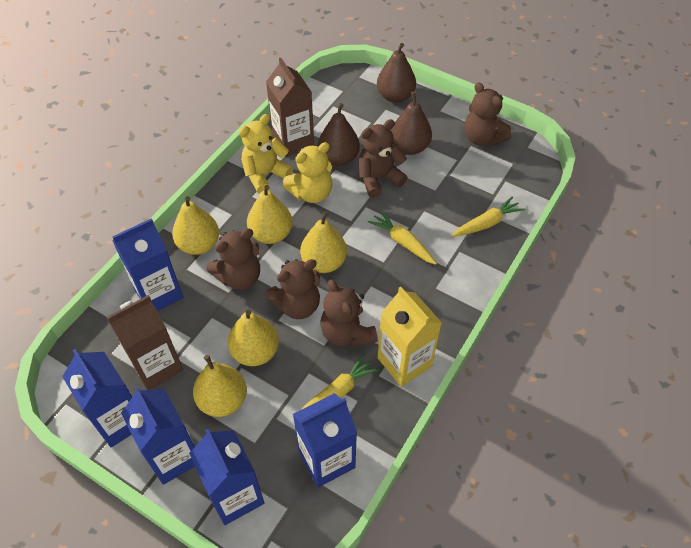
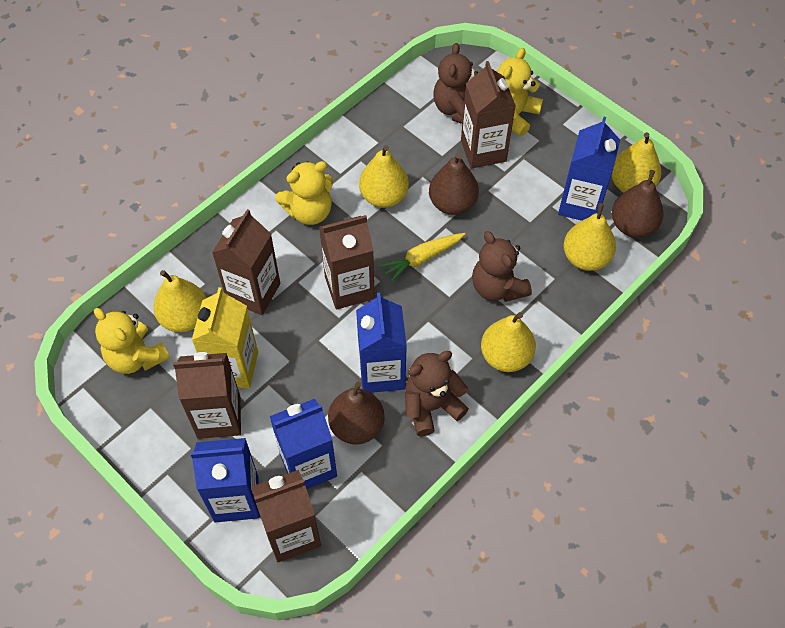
blue carton: 5 -> 4
brown carton: 2 -> 5
brown teddy bear: 5 -> 3
yellow carrot: 3 -> 1
yellow teddy bear: 2 -> 3

